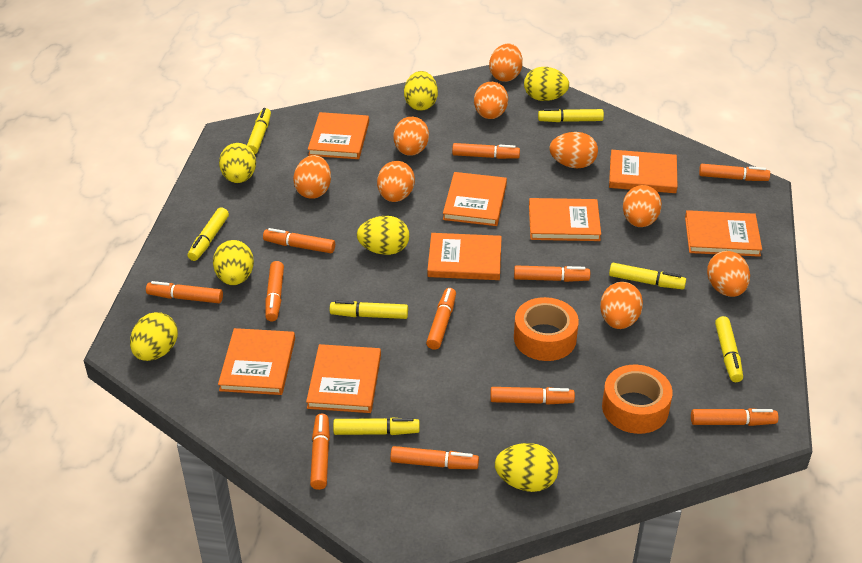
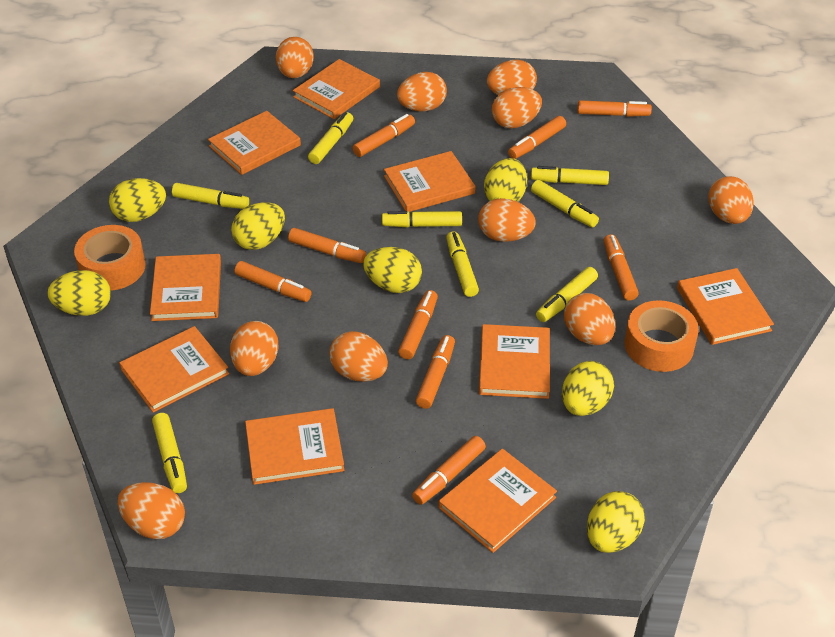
orange book: 8 -> 9
orange egg: 9 -> 10
orange marker: 11 -> 9
yellow marker: 7 -> 8

